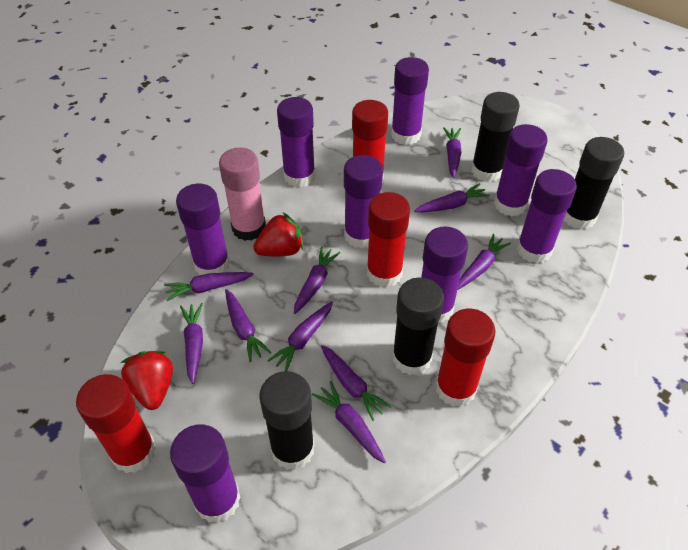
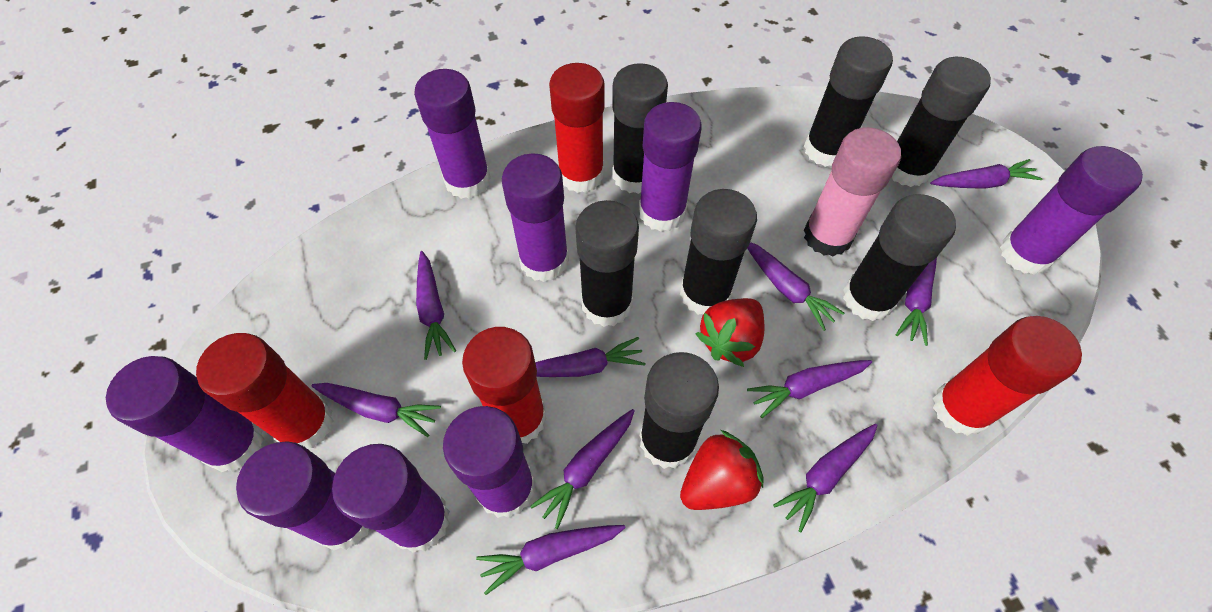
black glue stick: 4 -> 7

